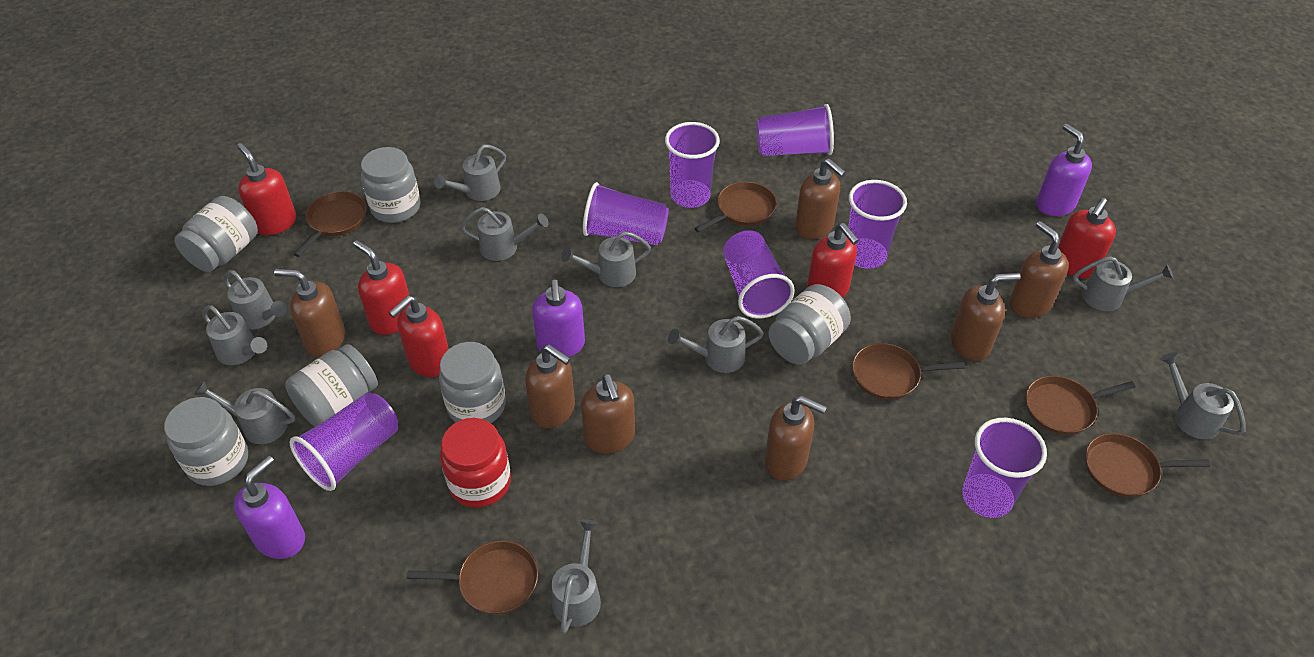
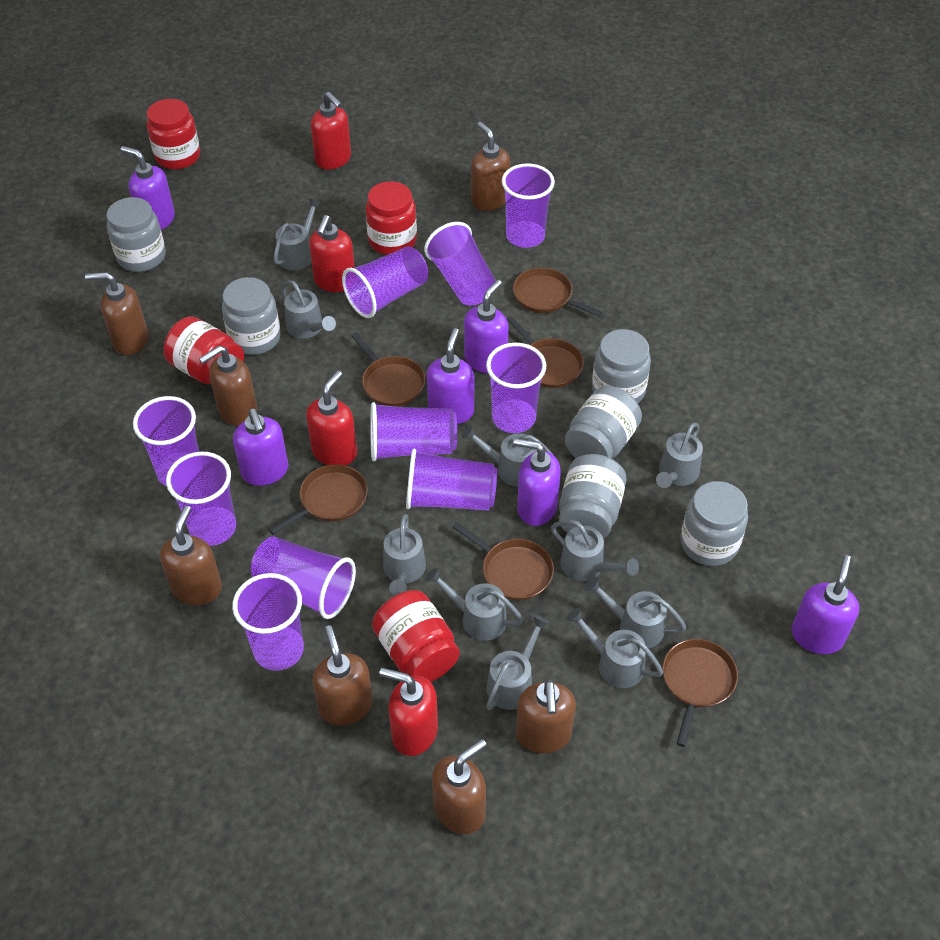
purple cup: 7 -> 10
purple soap dispenser: 3 -> 6
red jar: 1 -> 4
red soap dispenser: 5 -> 4

